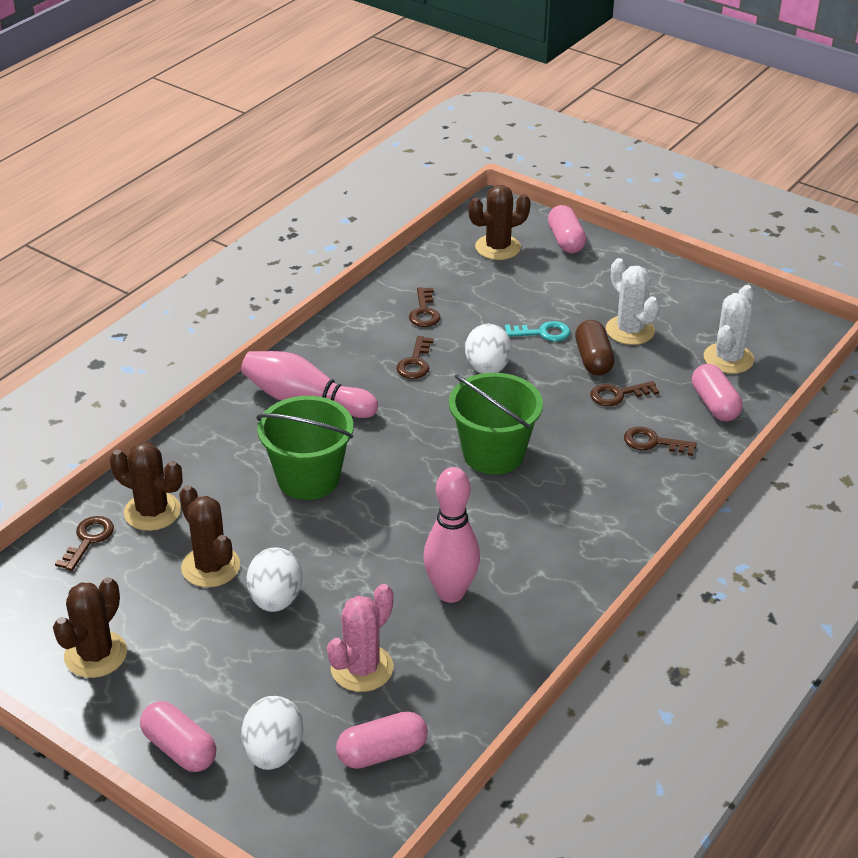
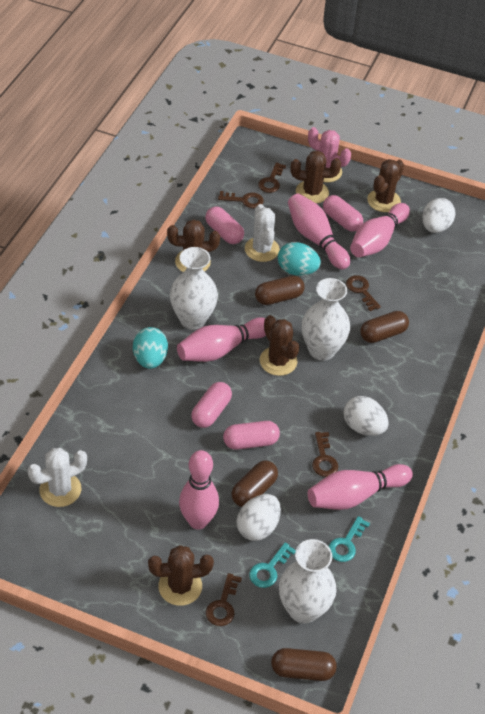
brown cactus: 4 -> 5
brown capsule: 1 -> 4
green bucket: 2 -> 0
pink bowling pin: 2 -> 5
turquoise egg: 0 -> 2
turquoise key: 1 -> 2
white vase: 0 -> 3

